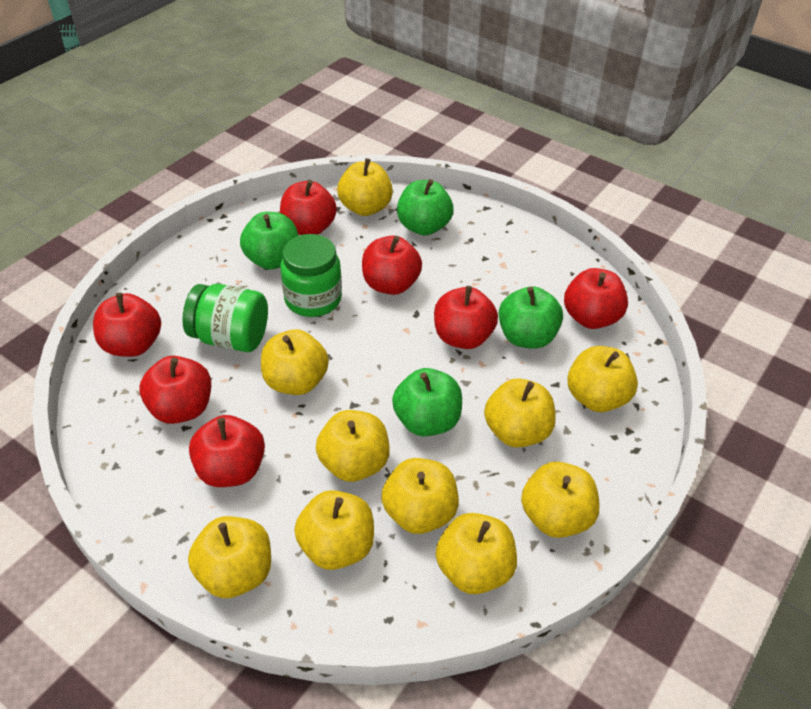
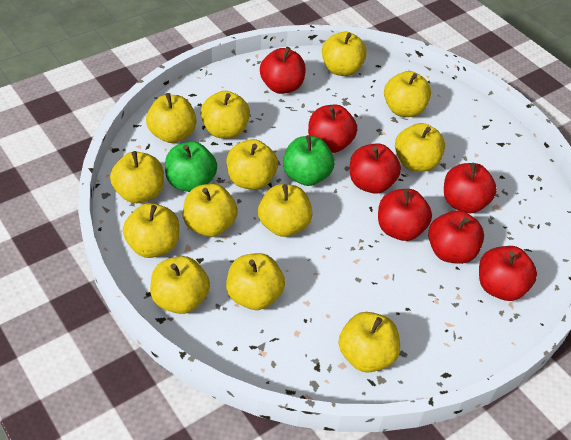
green apple: 4 -> 2
green jar: 2 -> 0
yellow apple: 10 -> 13

